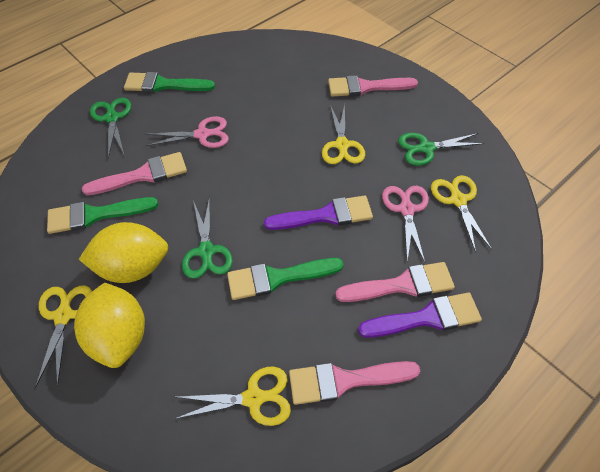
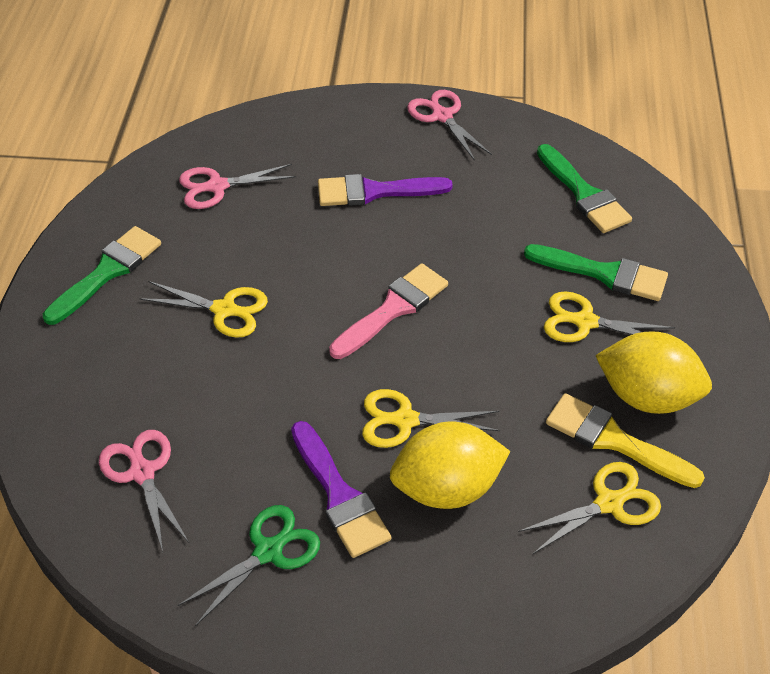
green scissors: 3 -> 1
pink brush: 4 -> 1
pink scissors: 2 -> 3
yellow brush: 0 -> 1

